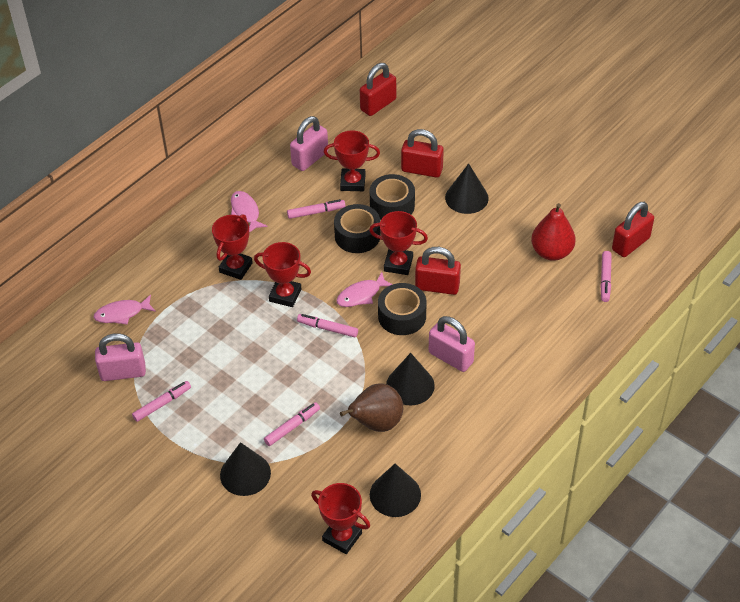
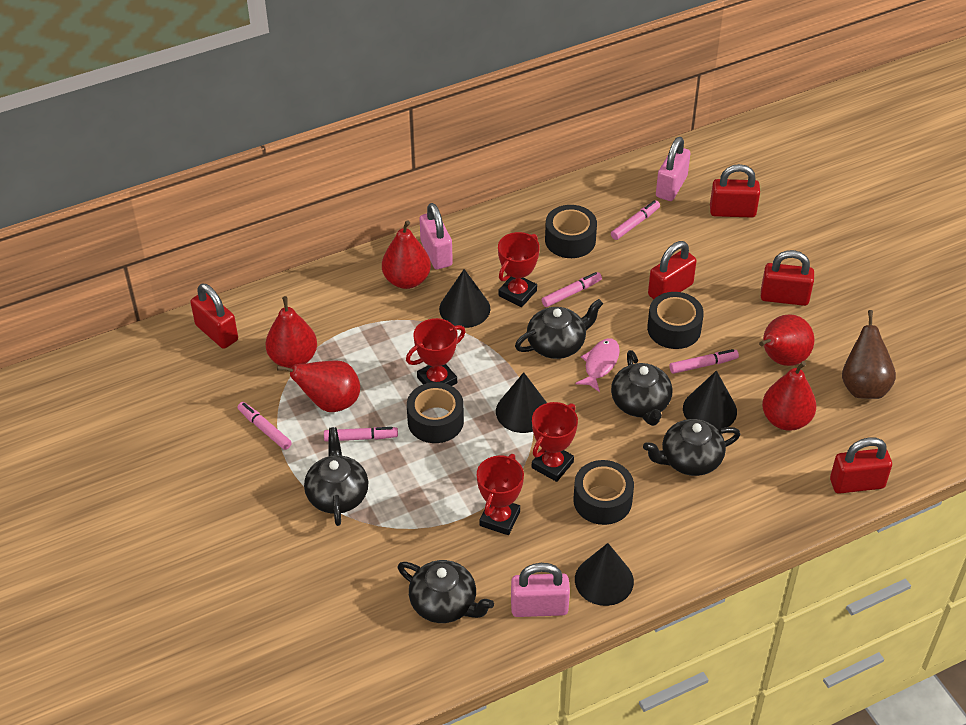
black tape: 3 -> 4
black teapot: 0 -> 5
pink fish: 3 -> 1
red padlock: 4 -> 5
red pear: 1 -> 5
red trophy: 5 -> 4

